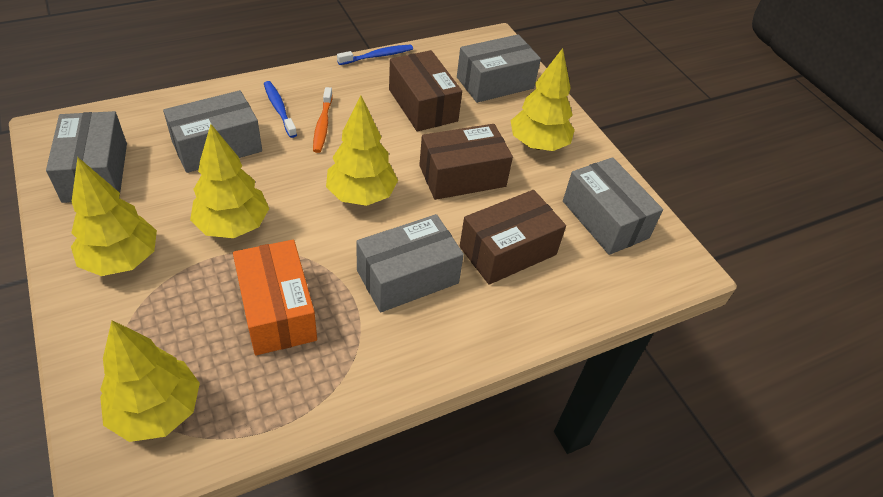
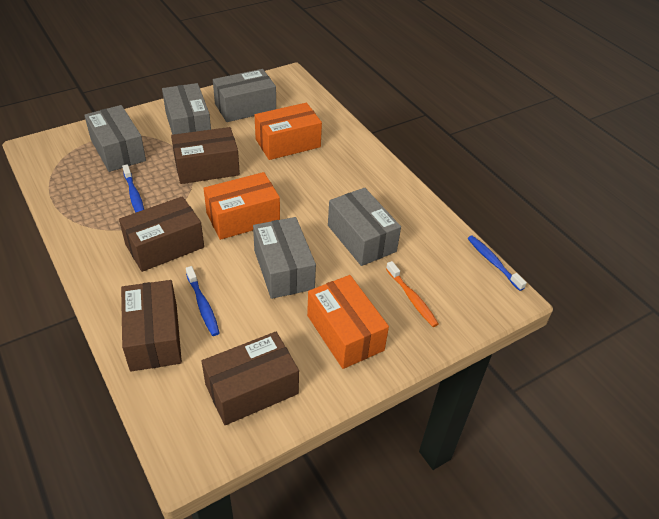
blue toothbrush: 2 -> 3
brown box: 3 -> 4
orange box: 1 -> 3
yellow tree: 5 -> 0

